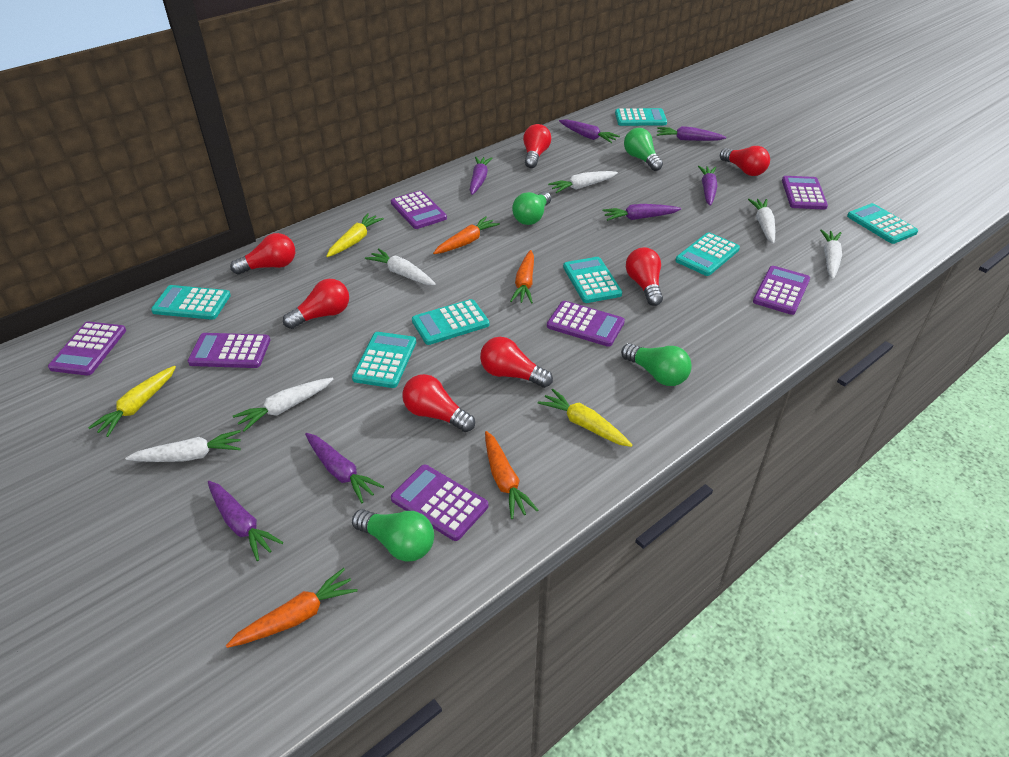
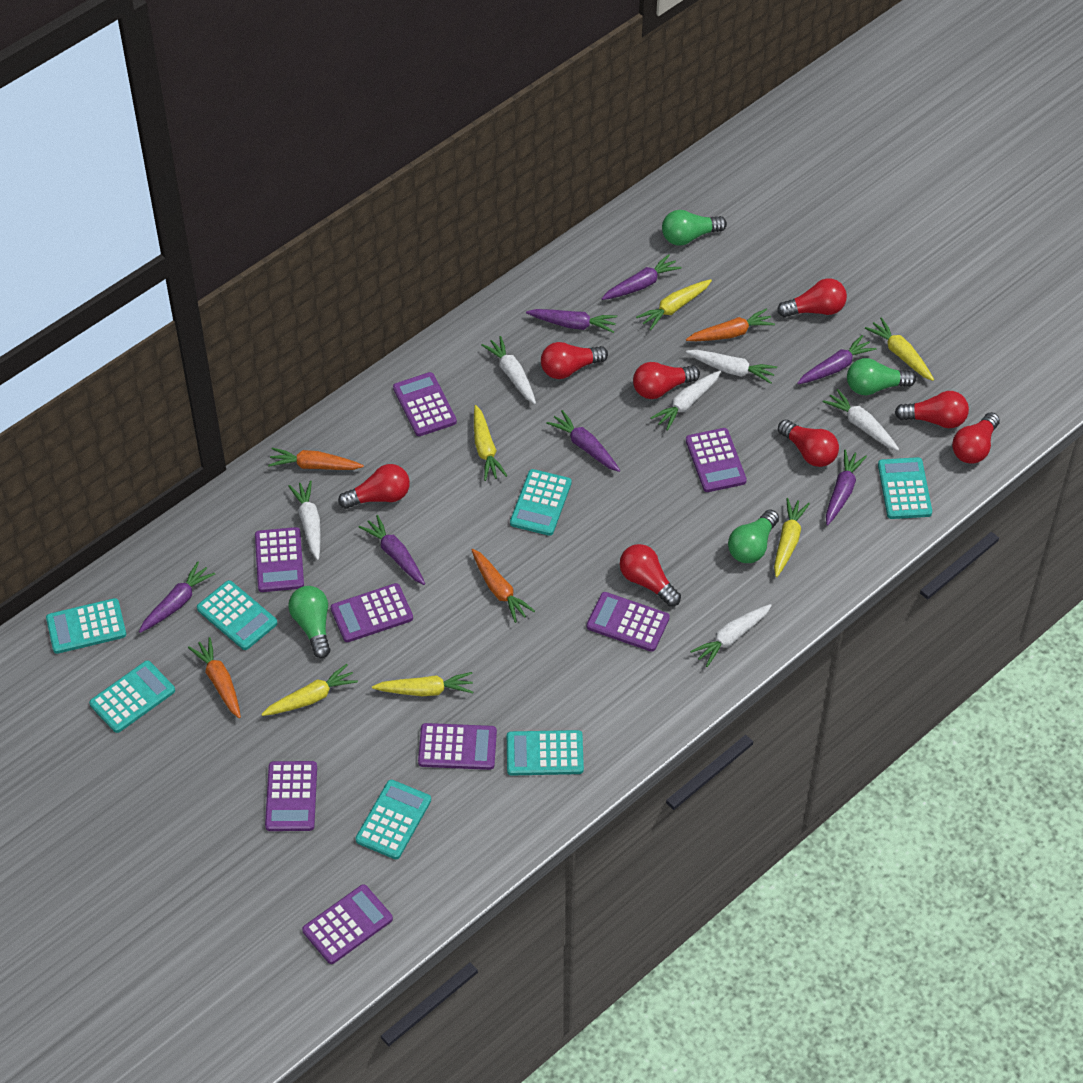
purple calculator: 7 -> 8
red light bulb: 7 -> 8
yellow carrot: 3 -> 6

